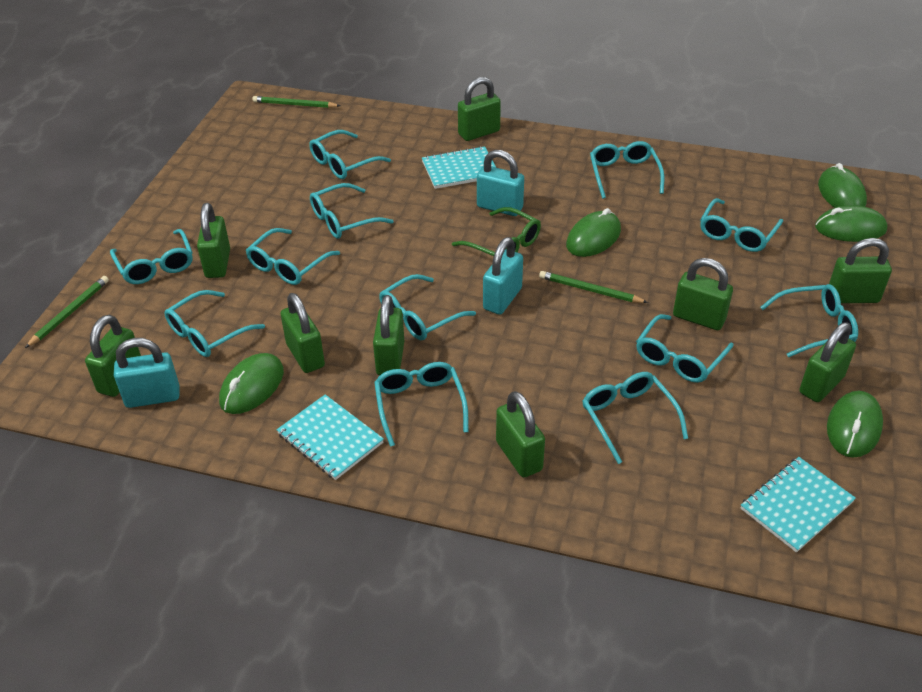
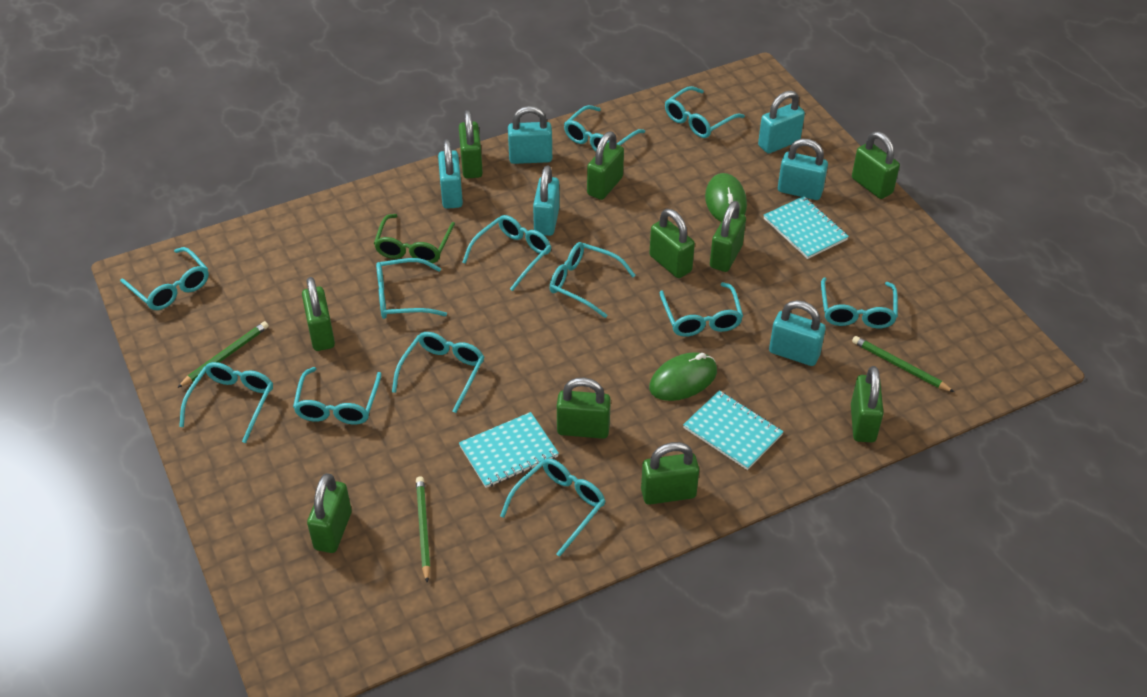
green mouse: 5 -> 2
green padlock: 9 -> 10
turquoise padlock: 3 -> 6

